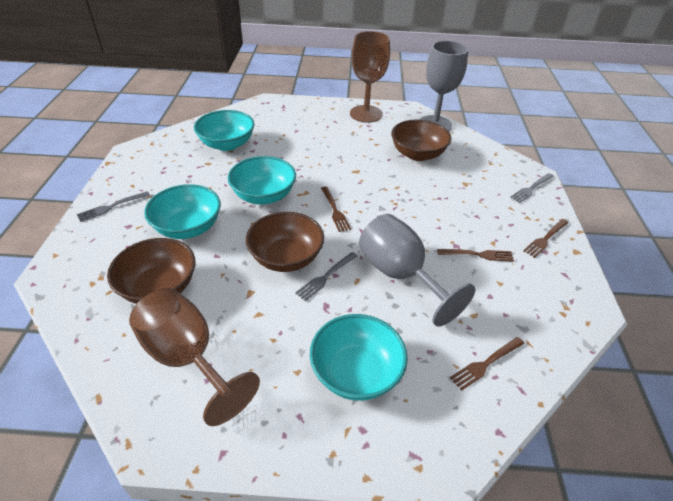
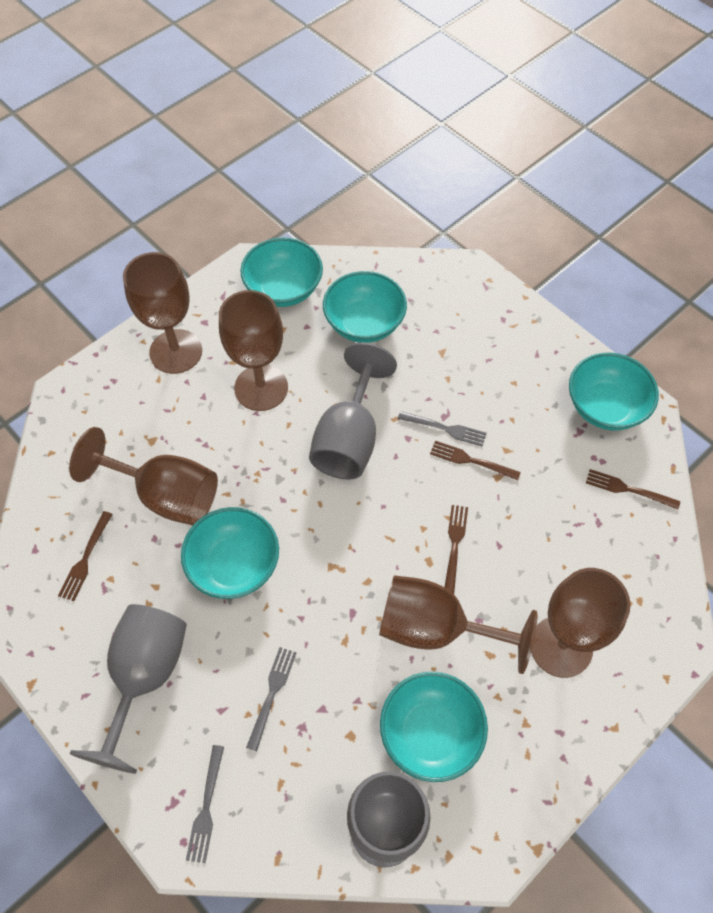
brown bowl: 3 -> 0
brown goblet: 2 -> 5
grey goblet: 2 -> 3
turquoise bowl: 4 -> 5

